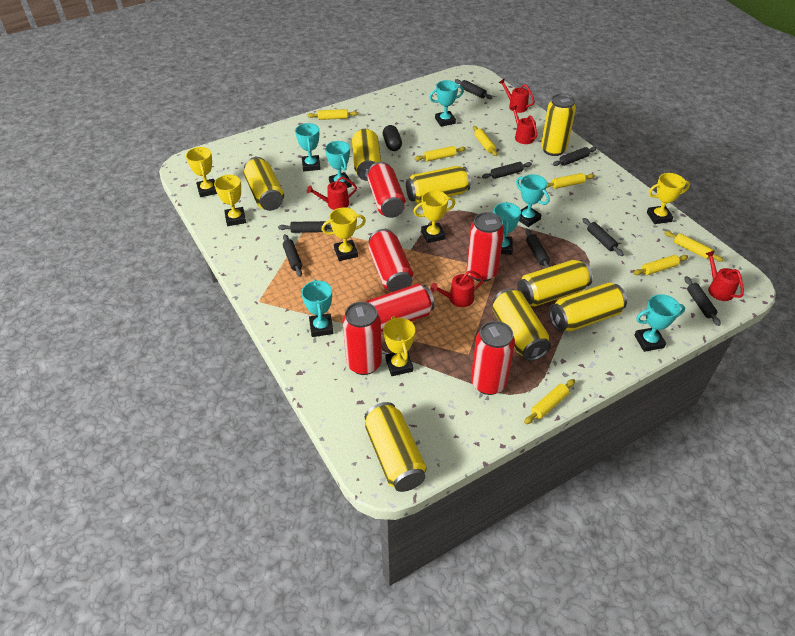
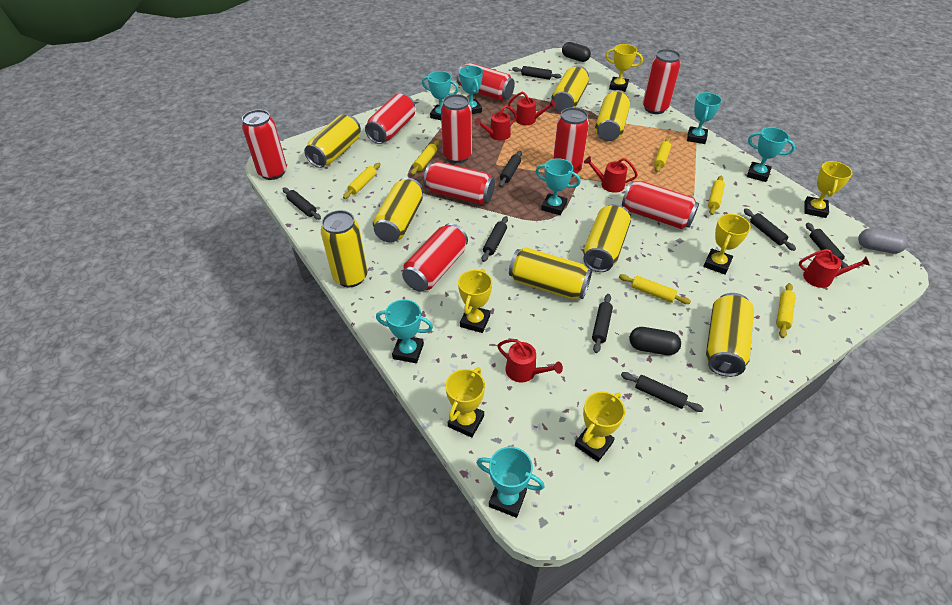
black capsule: 1 -> 2
grey capsule: 0 -> 1
red can: 6 -> 9
yellow rolling pin: 7 -> 6

